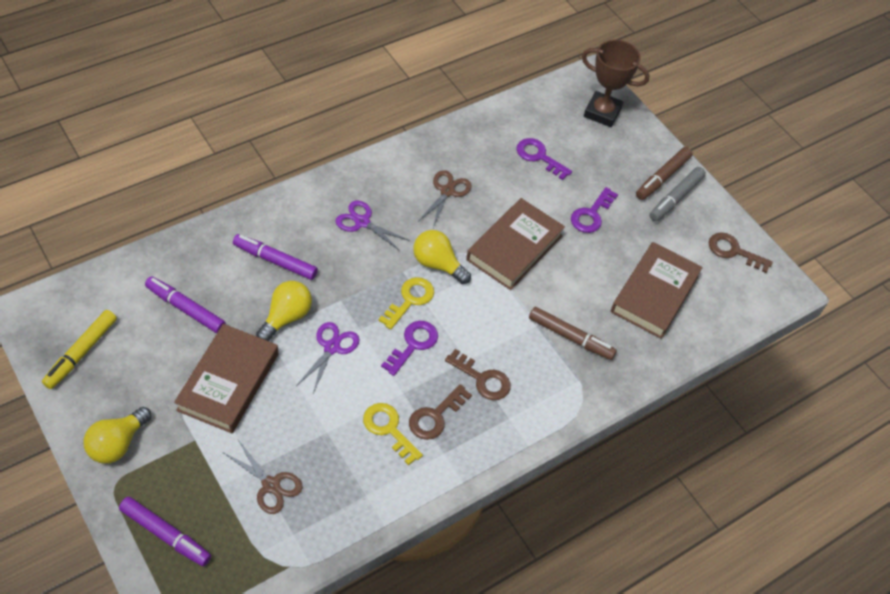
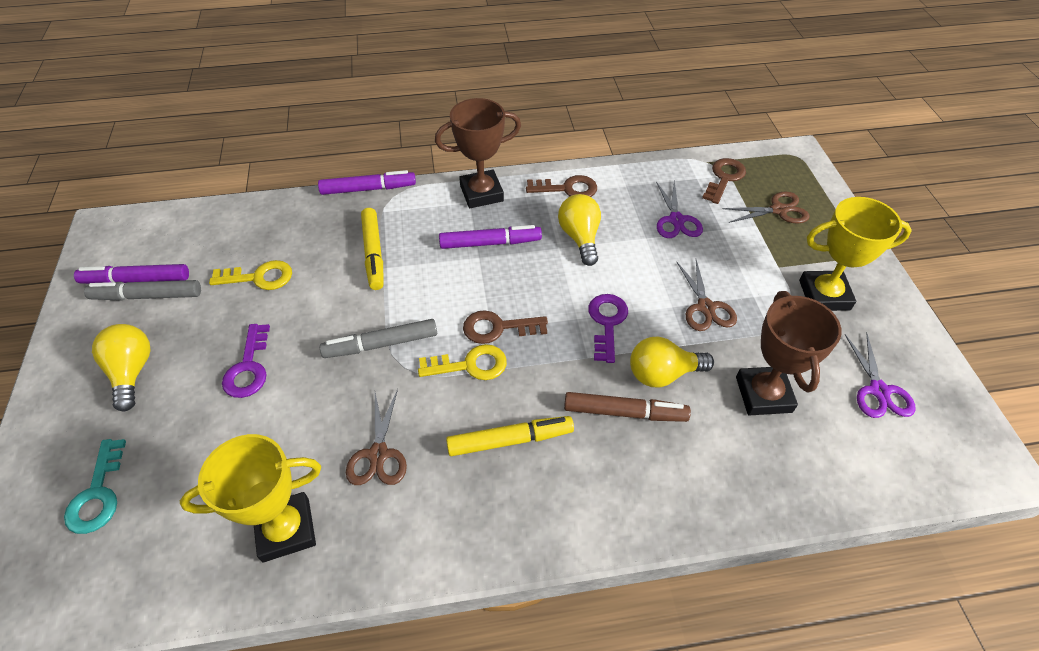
brown book: 3 -> 0
brown marker: 2 -> 1
brown scissors: 2 -> 3
brown trophy: 1 -> 2
grey marker: 1 -> 2
purple key: 3 -> 2
turquoise key: 0 -> 1
yellow marker: 1 -> 2
yellow trophy: 0 -> 2

